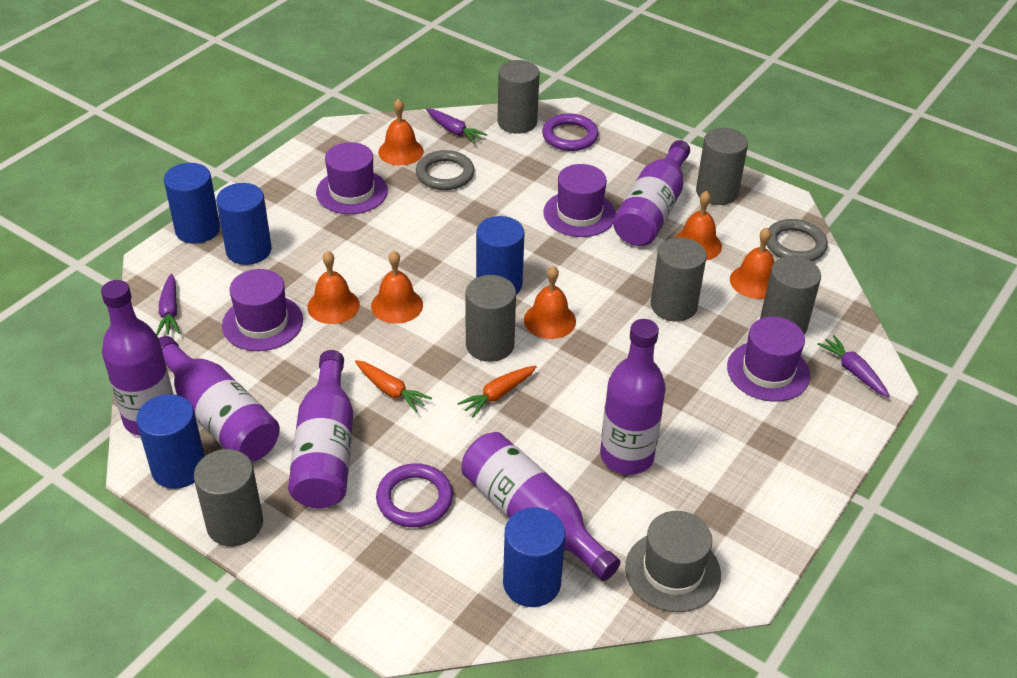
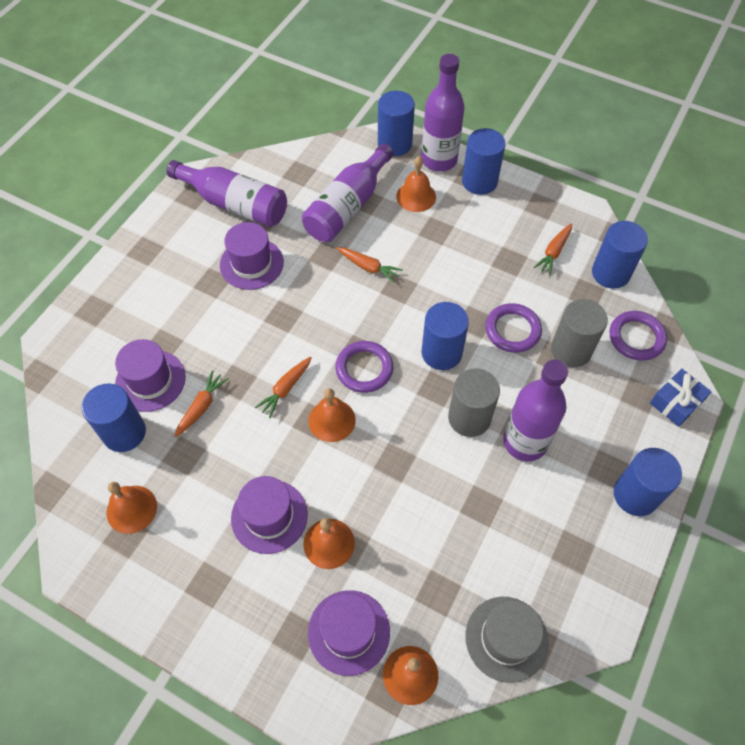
blue cylinder: 5 -> 6
blue gift: 0 -> 1
grey cylinder: 6 -> 2
grey ring: 2 -> 0
orange bell: 6 -> 5
orange carrot: 2 -> 4
purple bottle: 6 -> 4
purple carrot: 3 -> 0
purple ring: 2 -> 3

